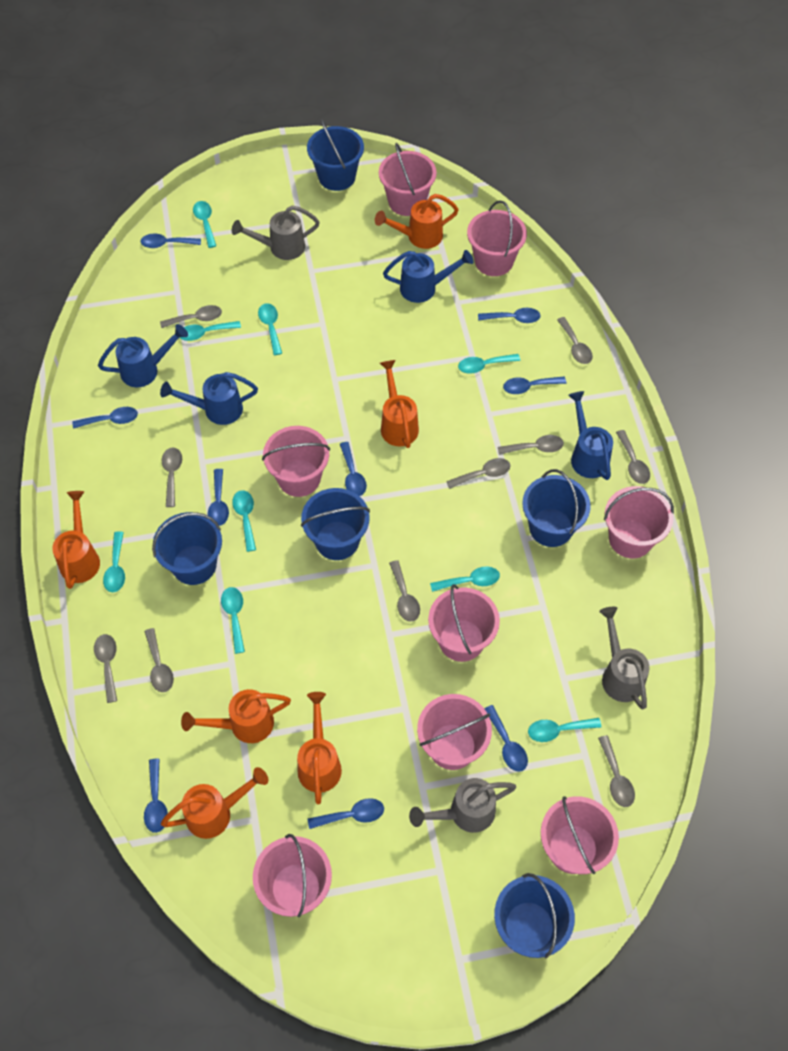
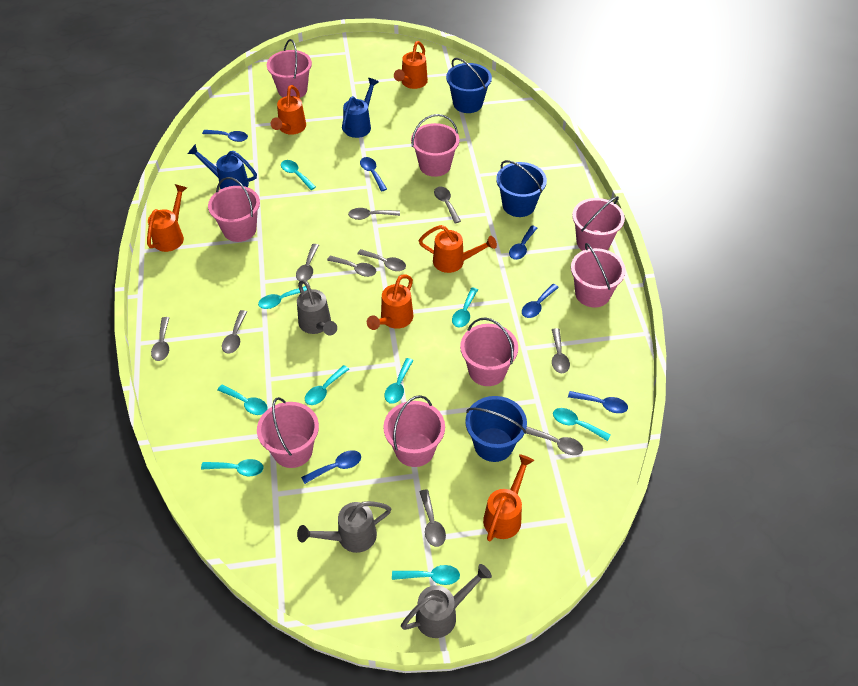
blue bucket: 5 -> 3
blue spoon: 9 -> 6
blue watering can: 4 -> 2

